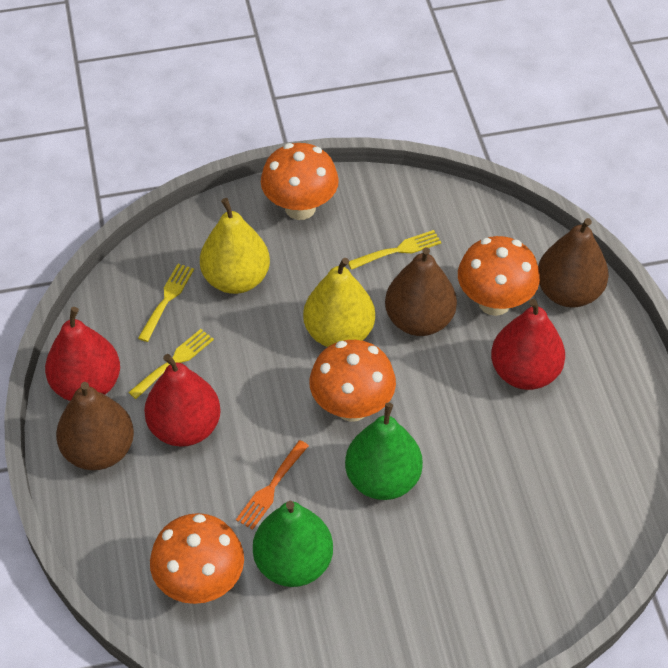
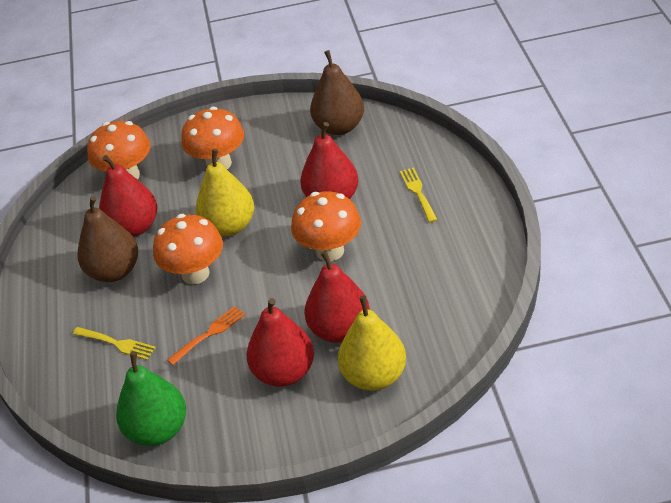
brown pear: 3 -> 2
green pear: 2 -> 1
red pear: 3 -> 4
yellow fork: 3 -> 2

